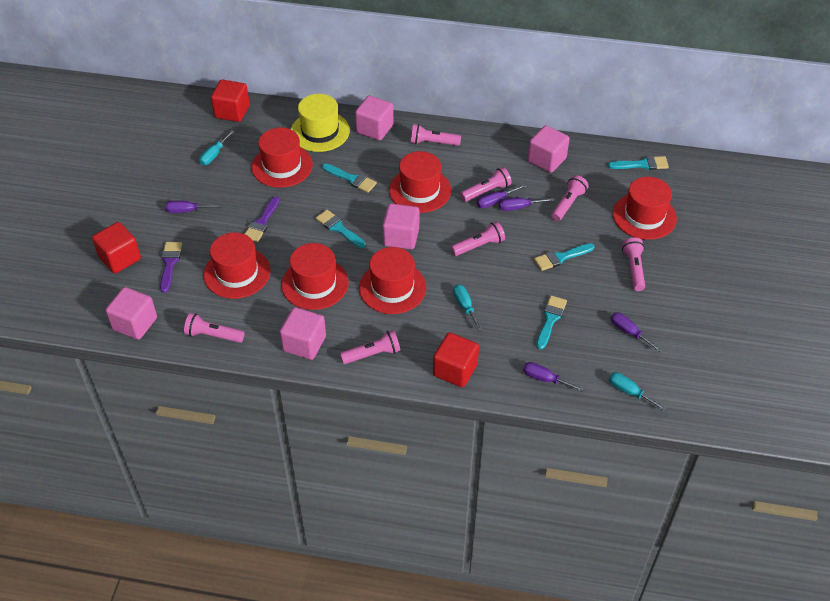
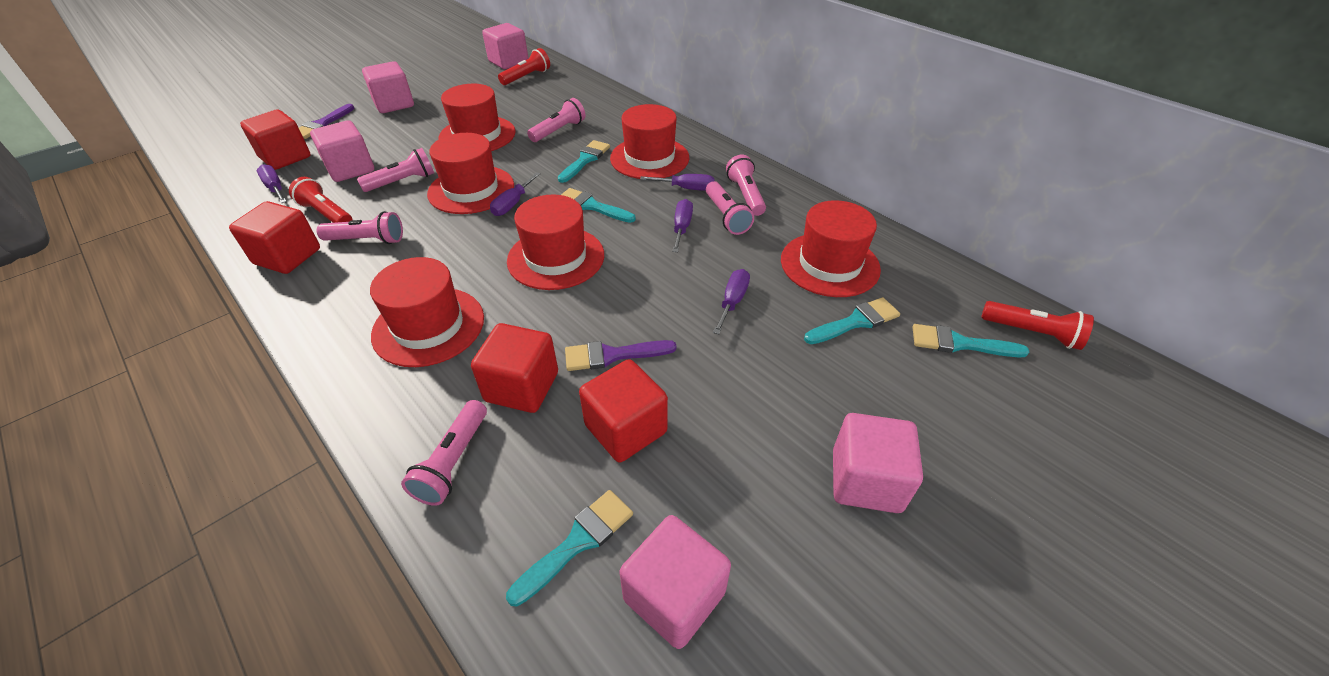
pink flashlight: 7 -> 6
red cube: 3 -> 4
red flashlight: 0 -> 3
turquoise screwdriver: 3 -> 0
yellow hat: 1 -> 0

